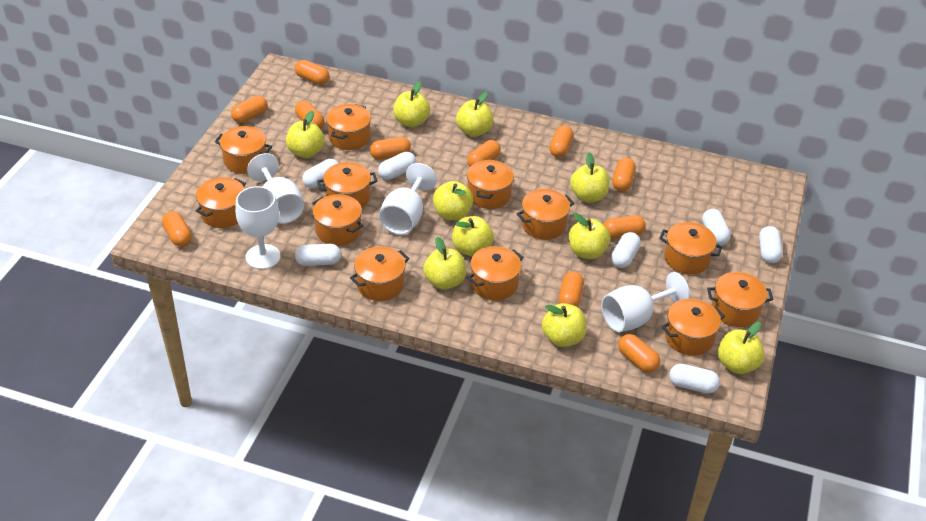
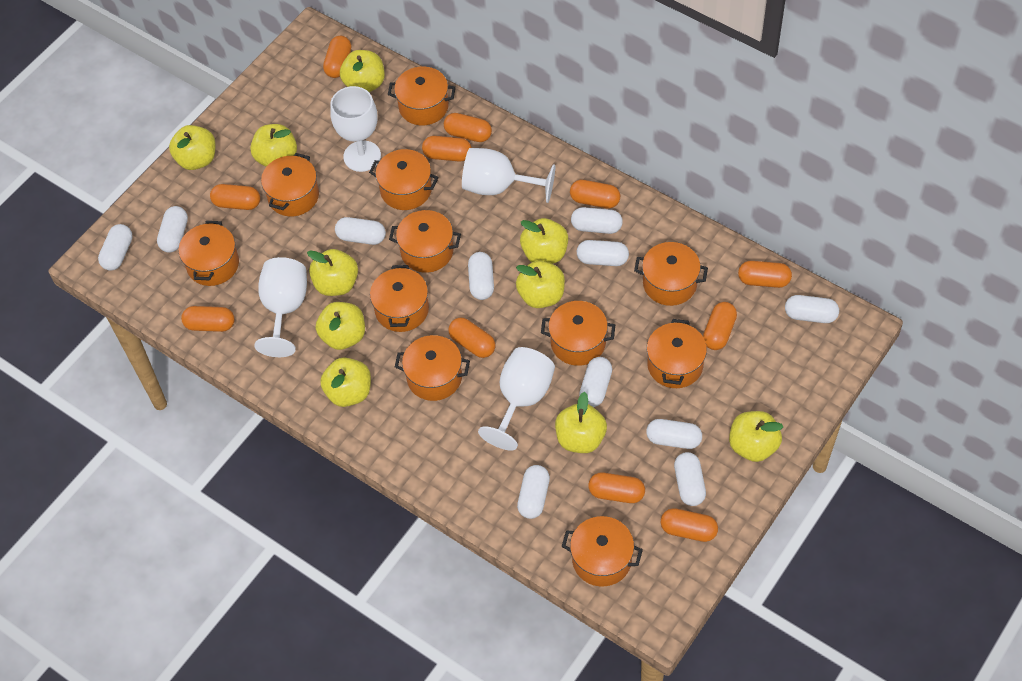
orange pot: 12 -> 11
white capsule: 7 -> 11

